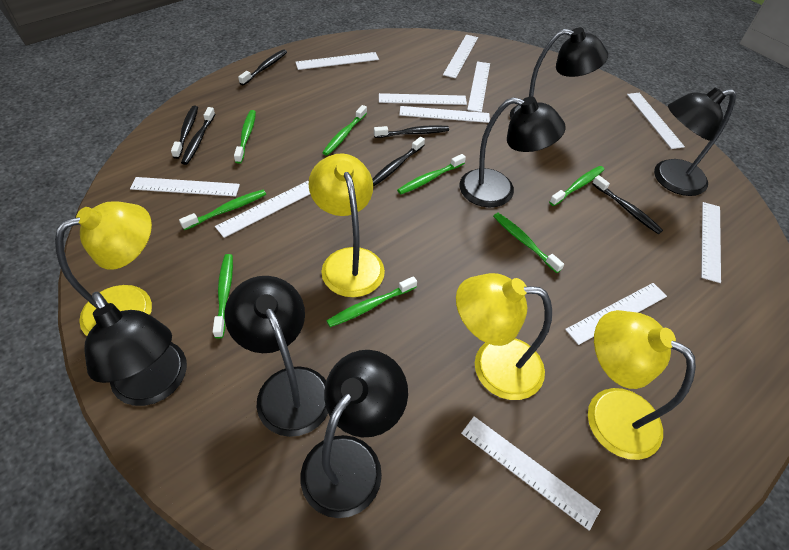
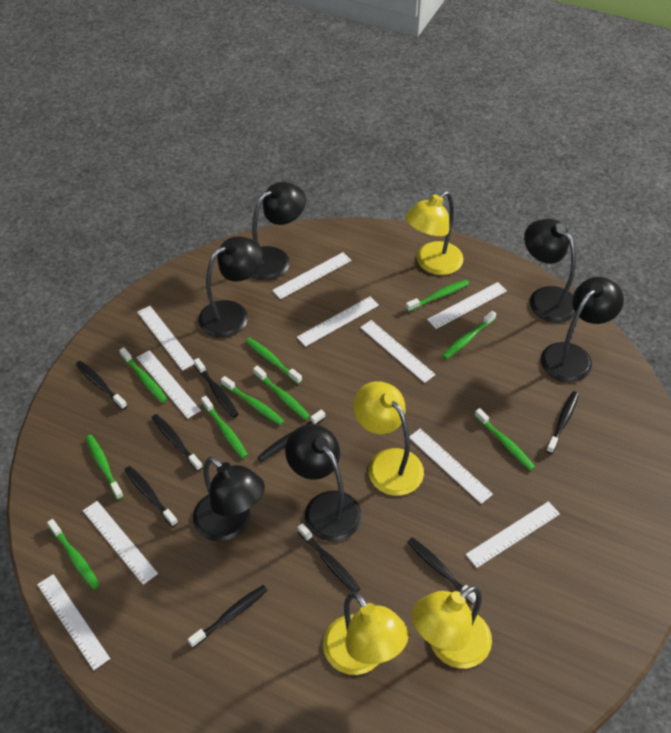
black toothbrush: 6 -> 9
green toothbrush: 8 -> 10
white ruler: 11 -> 10

